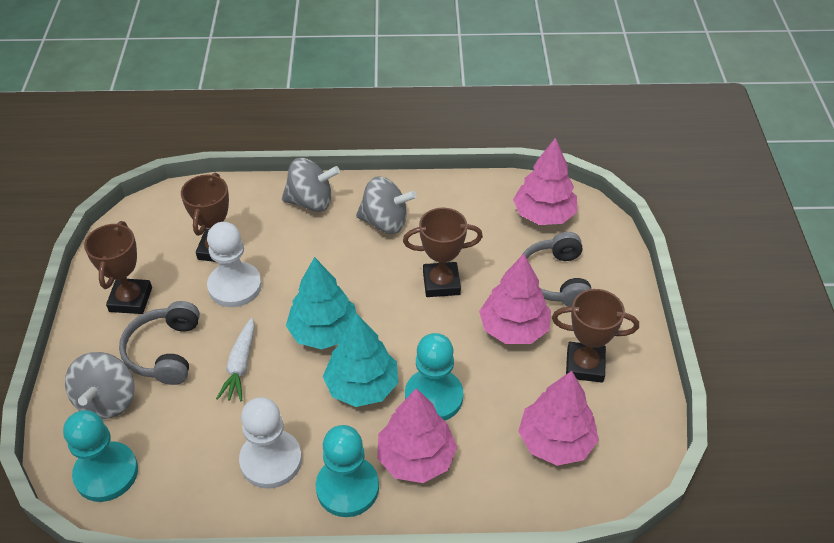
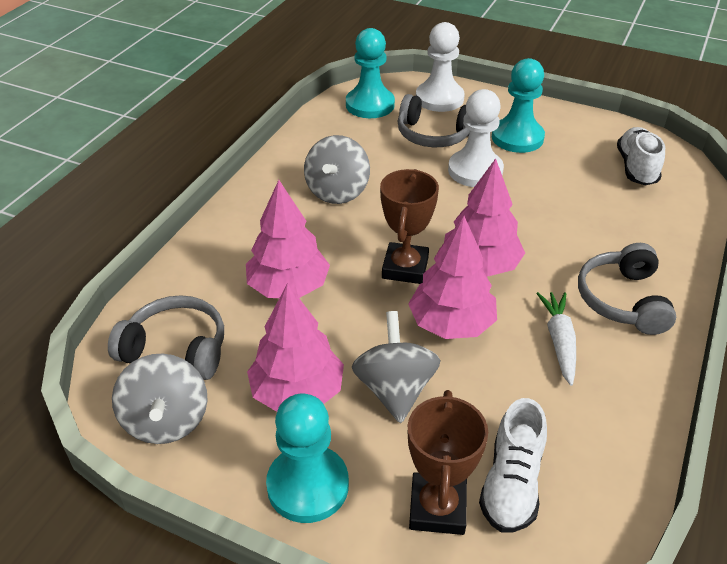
brown trophy: 4 -> 2
grey headphones: 2 -> 3
turquoise tree: 2 -> 0
white shoe: 0 -> 2

